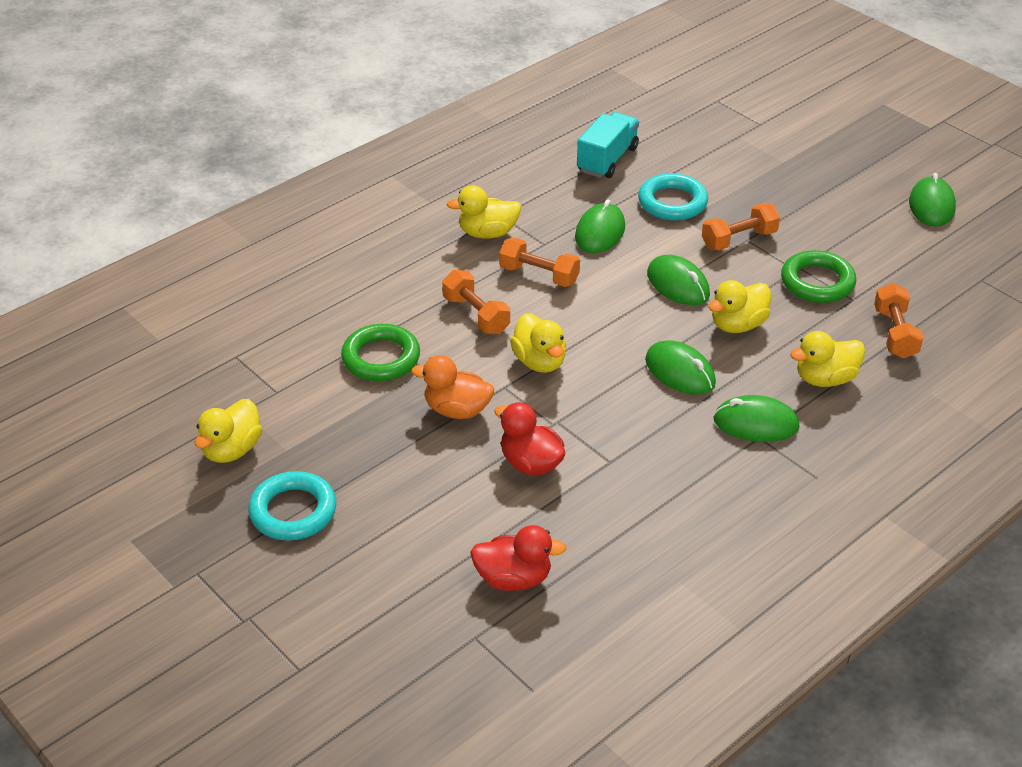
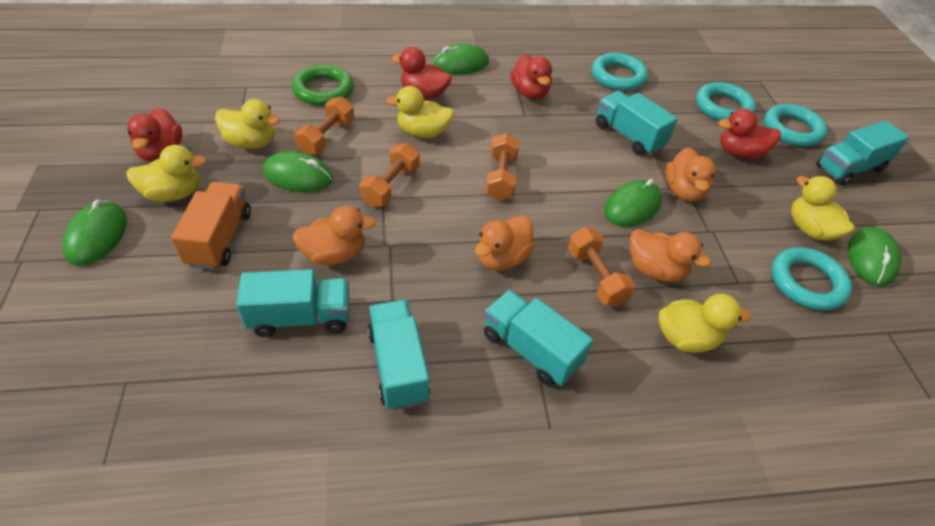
green ring: 2 -> 1
orange duck: 1 -> 4
orange truck: 0 -> 1
red duck: 2 -> 4
turquoise ring: 2 -> 4
turquoise truck: 1 -> 5

